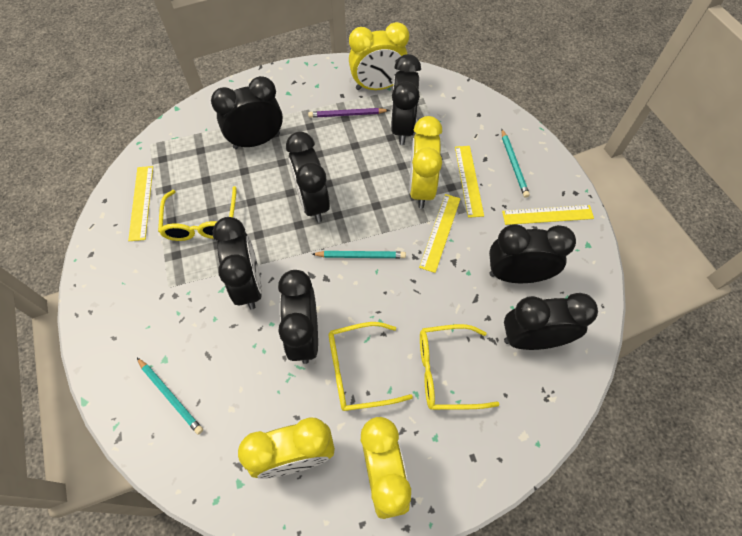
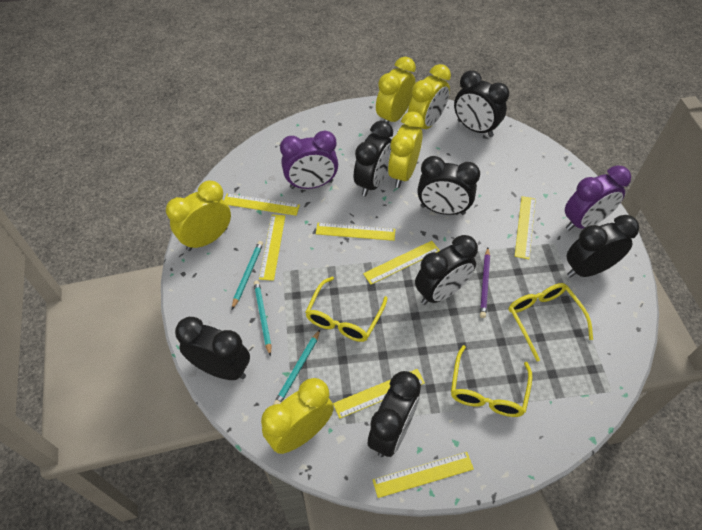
purple clock: 0 -> 2
yellow clock: 4 -> 5
yellow ruler: 4 -> 7

